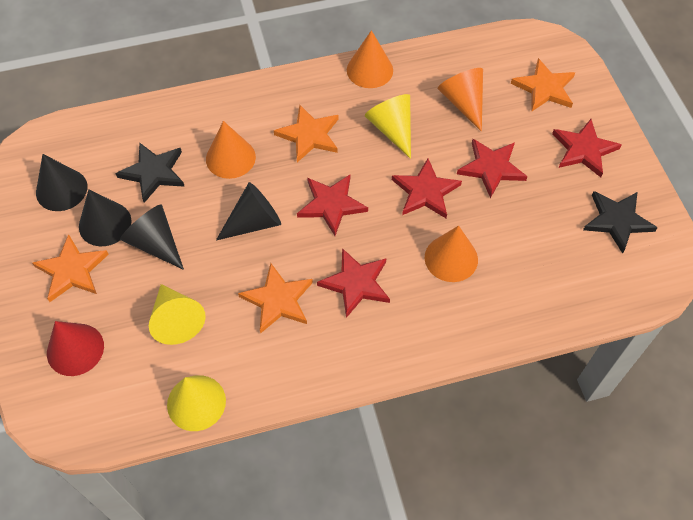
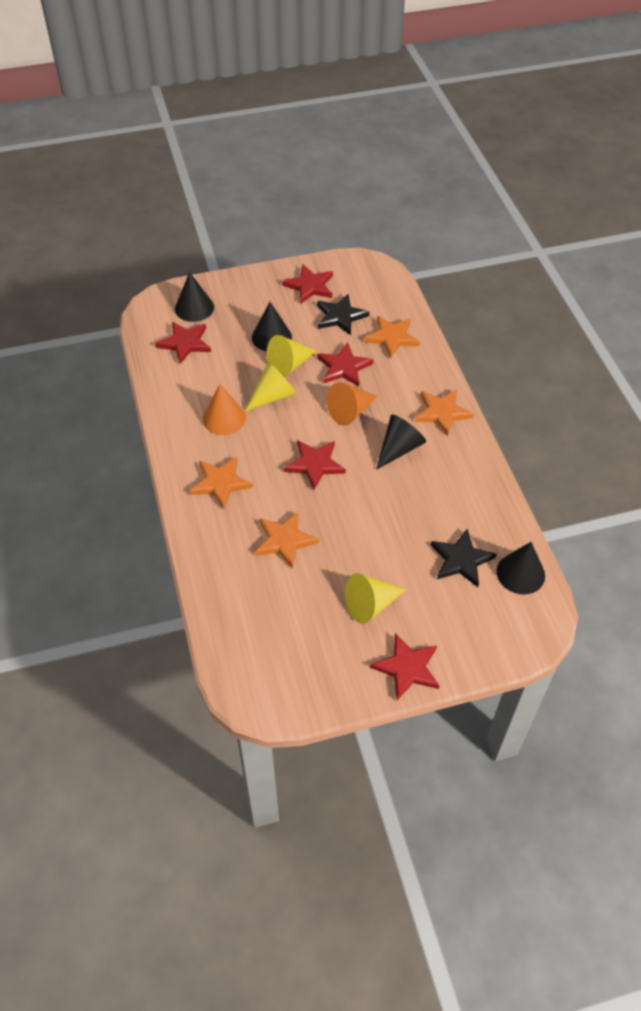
orange cone: 4 -> 2
red cone: 1 -> 0

